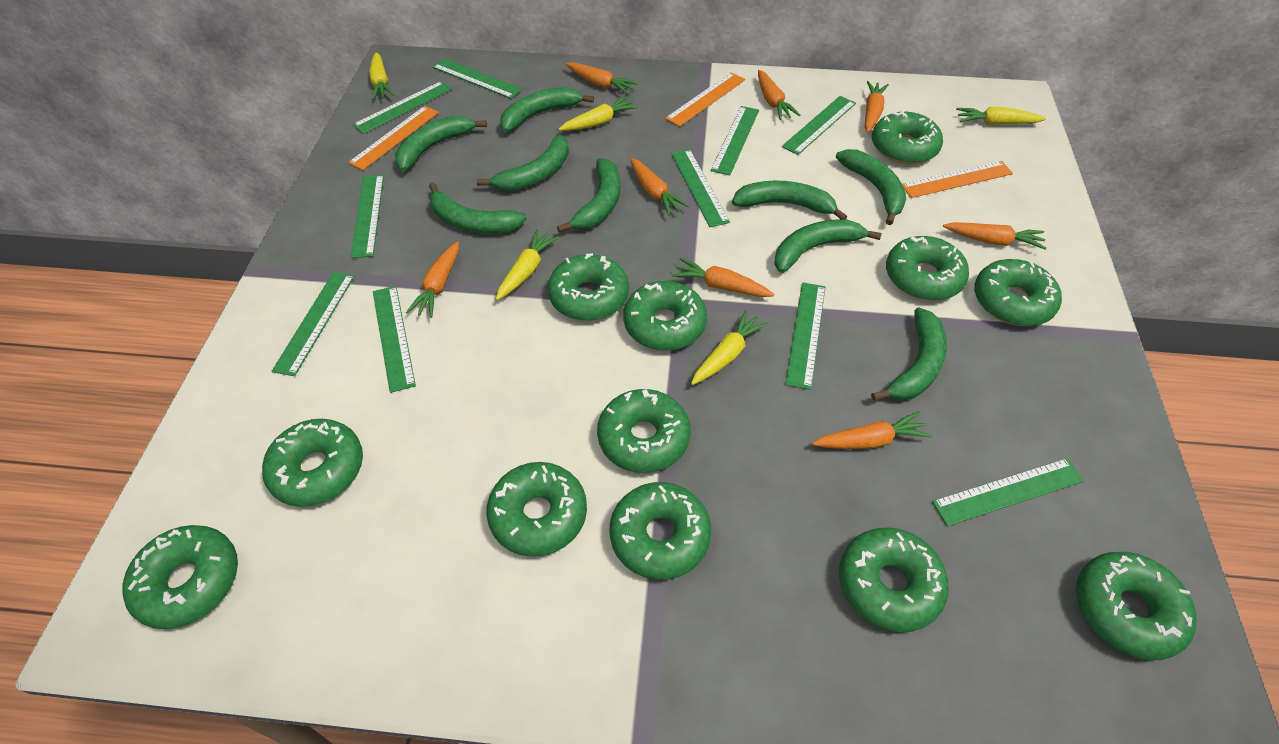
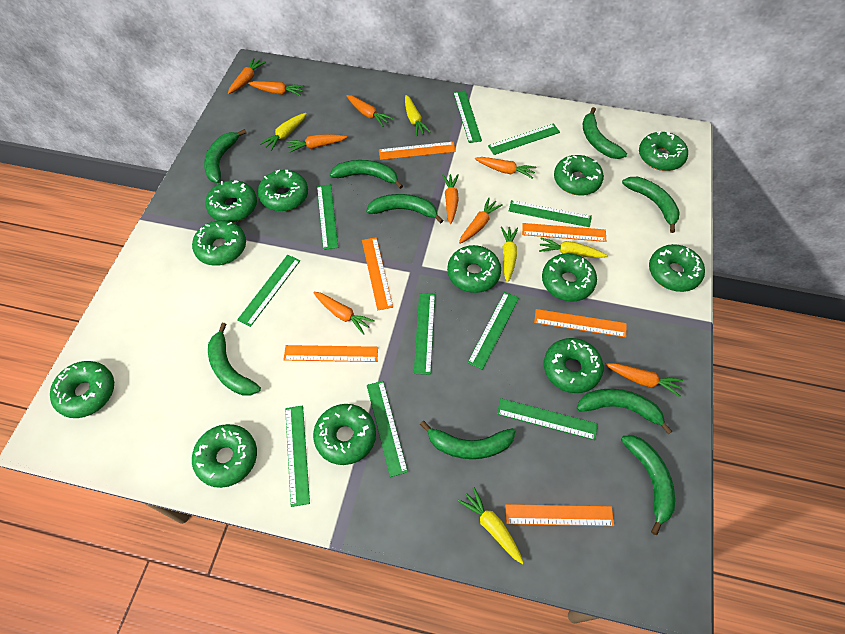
orange carrot: 8 -> 9
orange ruler: 3 -> 6

